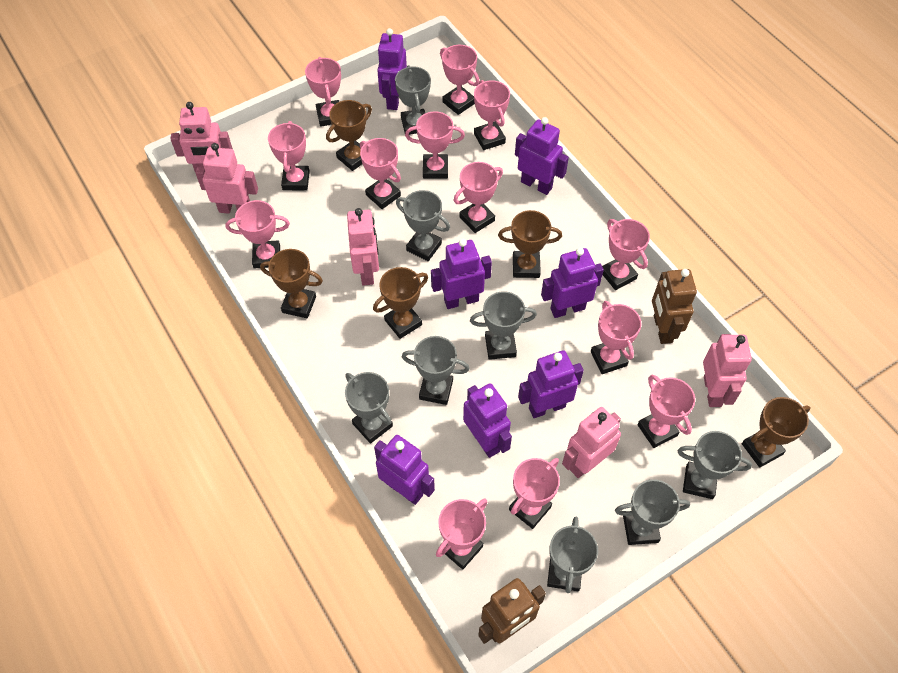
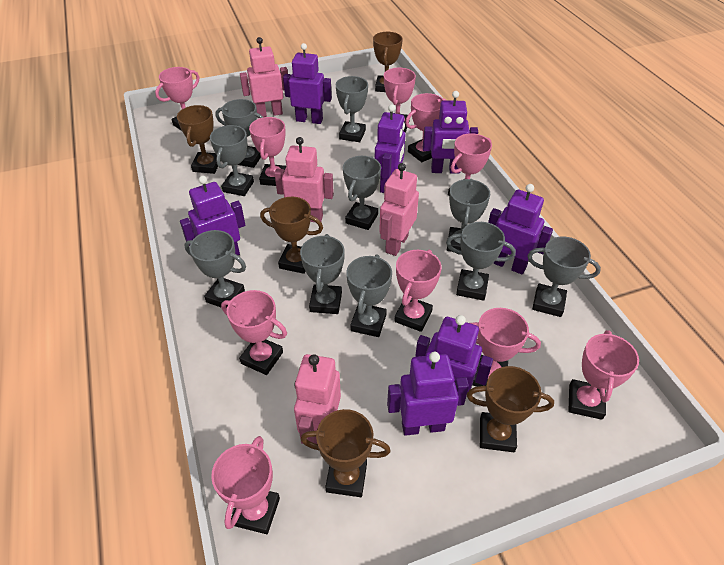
brown robot: 2 -> 0
grey trophy: 8 -> 10
pink robot: 5 -> 4
pink trophy: 13 -> 10

